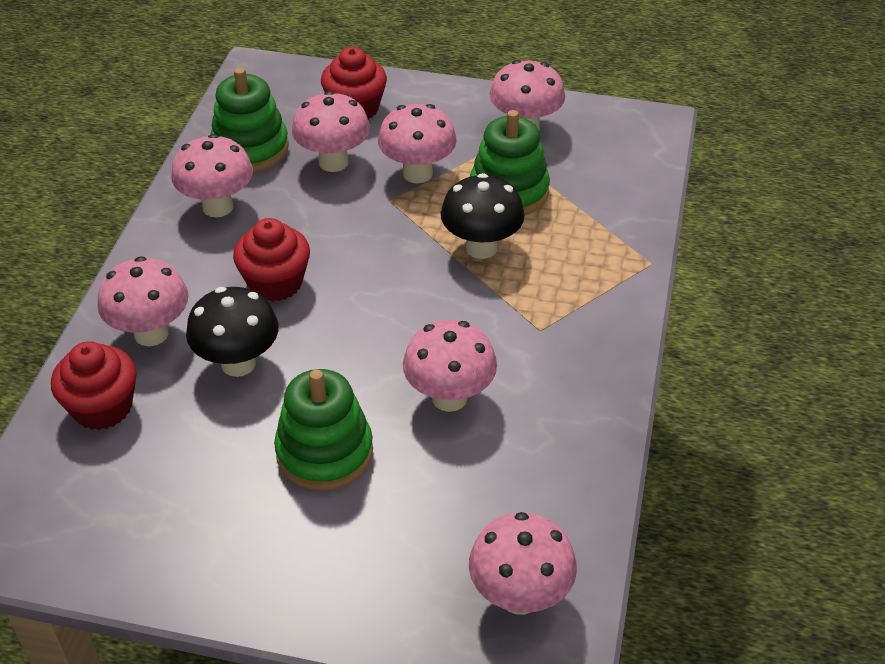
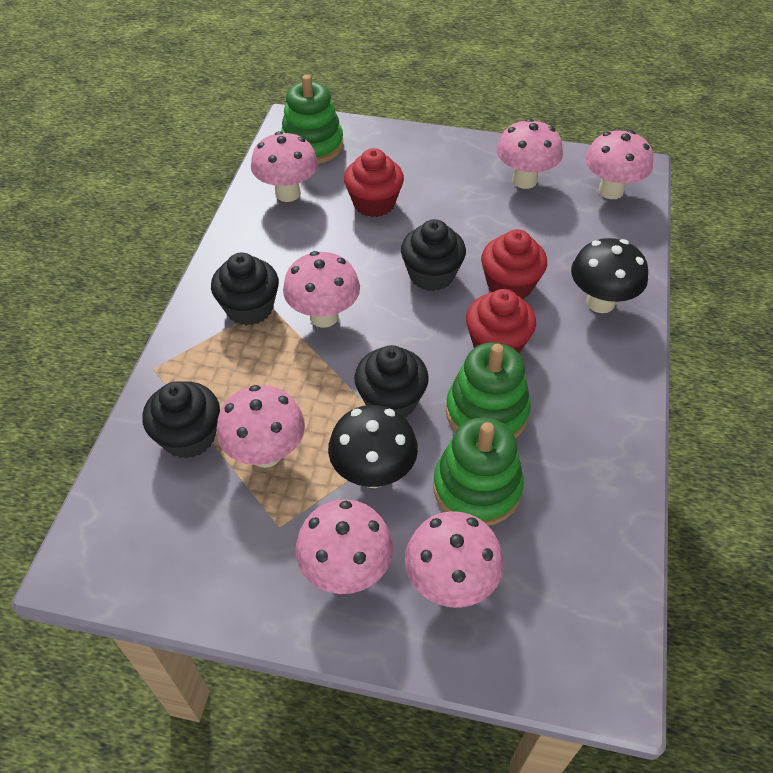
black cupcake: 0 -> 4

